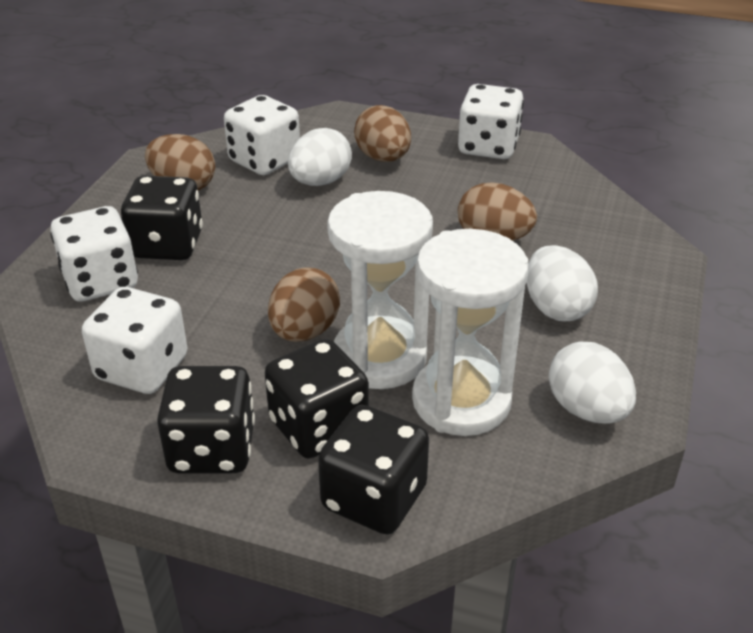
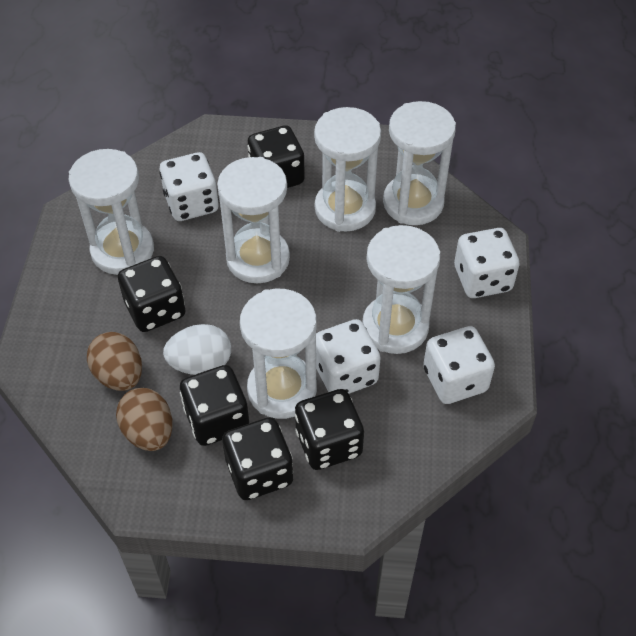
black dice: 4 -> 5
brown egg: 4 -> 2
white egg: 3 -> 1
white hourglass: 2 -> 6

